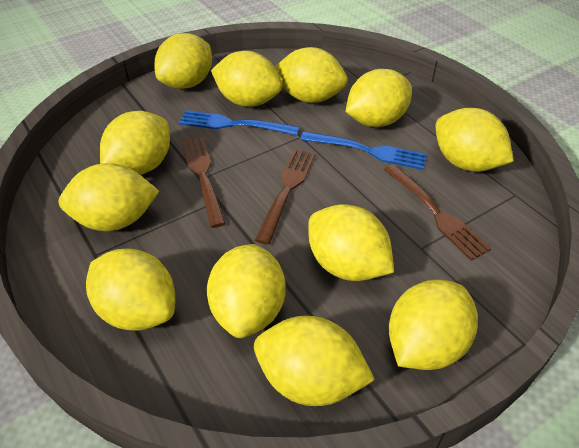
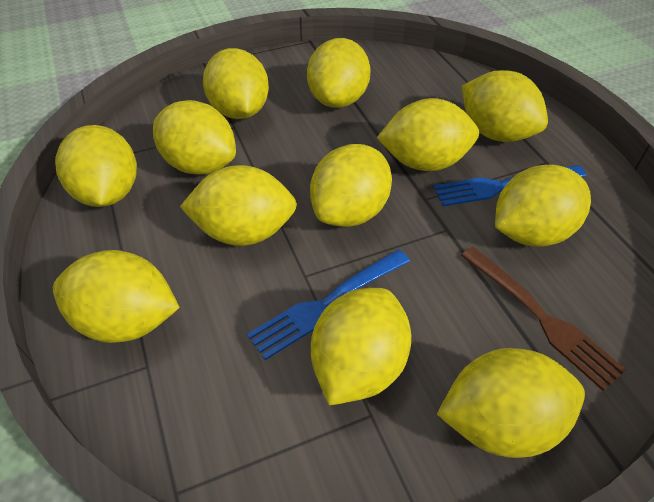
brown fork: 3 -> 1

